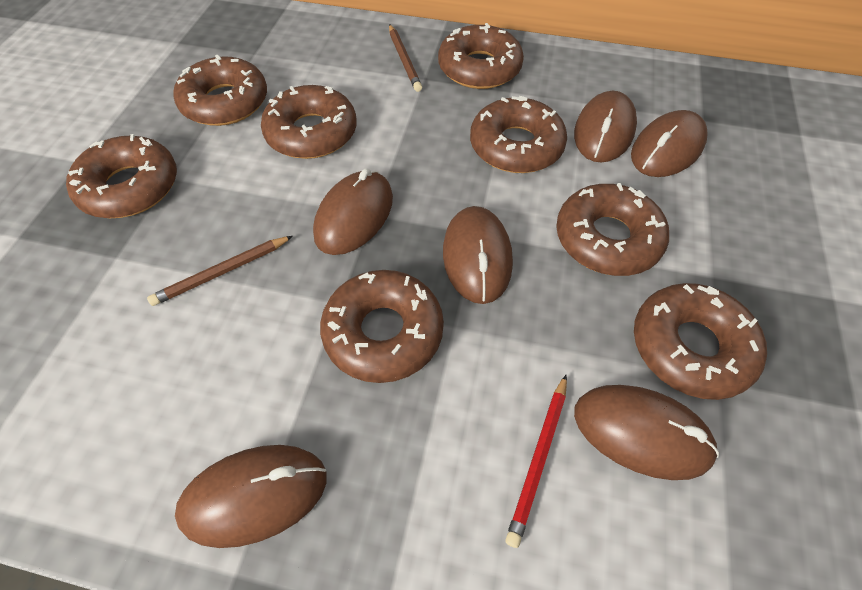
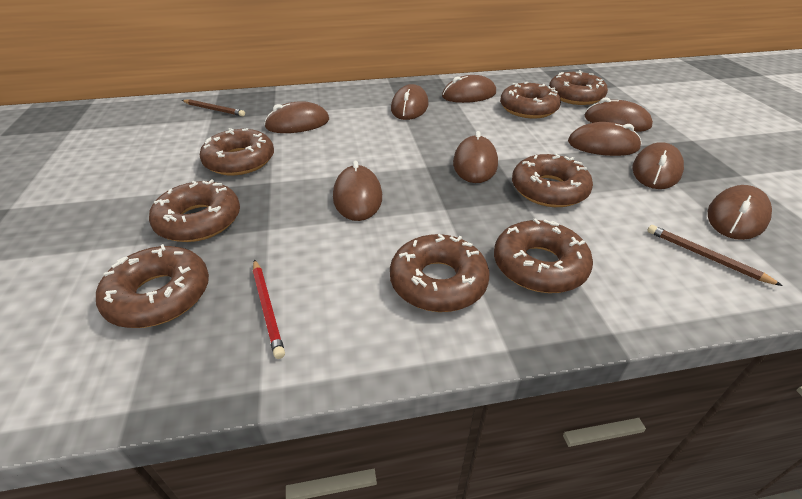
brown mouse: 6 -> 9

